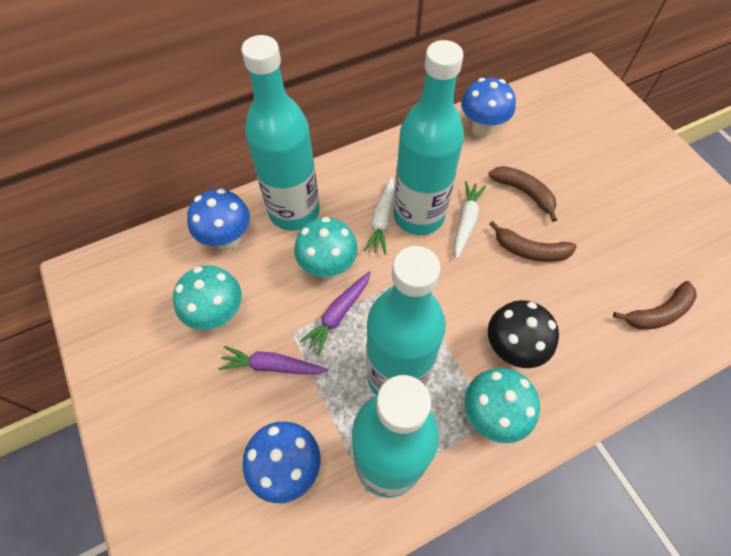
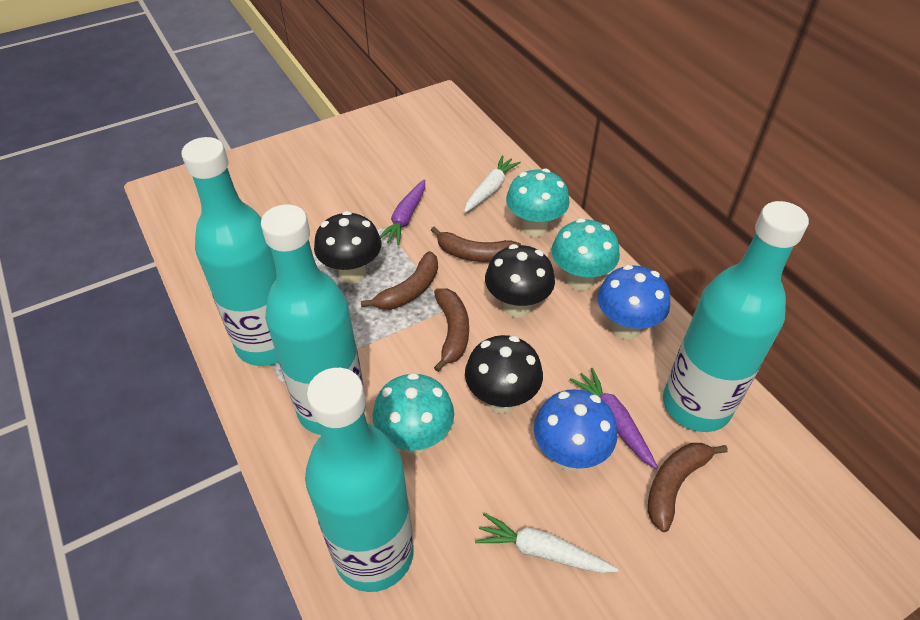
black mushroom: 1 -> 3
blue mushroom: 3 -> 2
brown banana: 3 -> 4

